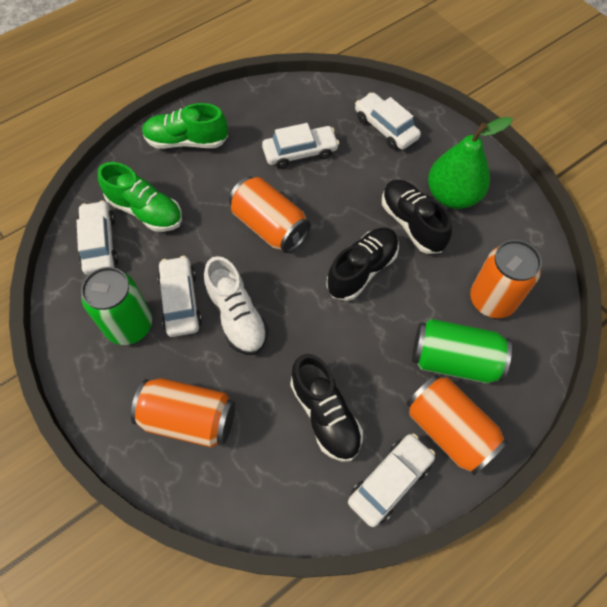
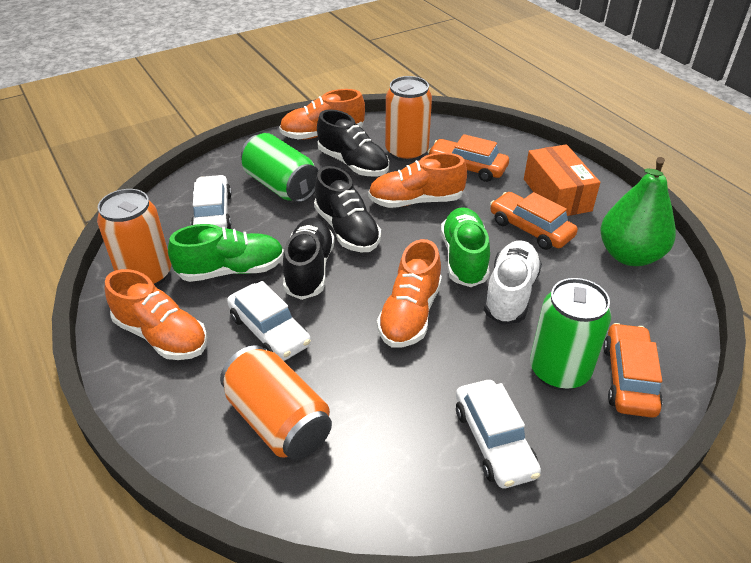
orange box: 0 -> 1
orange can: 4 -> 3
orange car: 0 -> 3
orange shoe: 0 -> 4
white car: 5 -> 3

